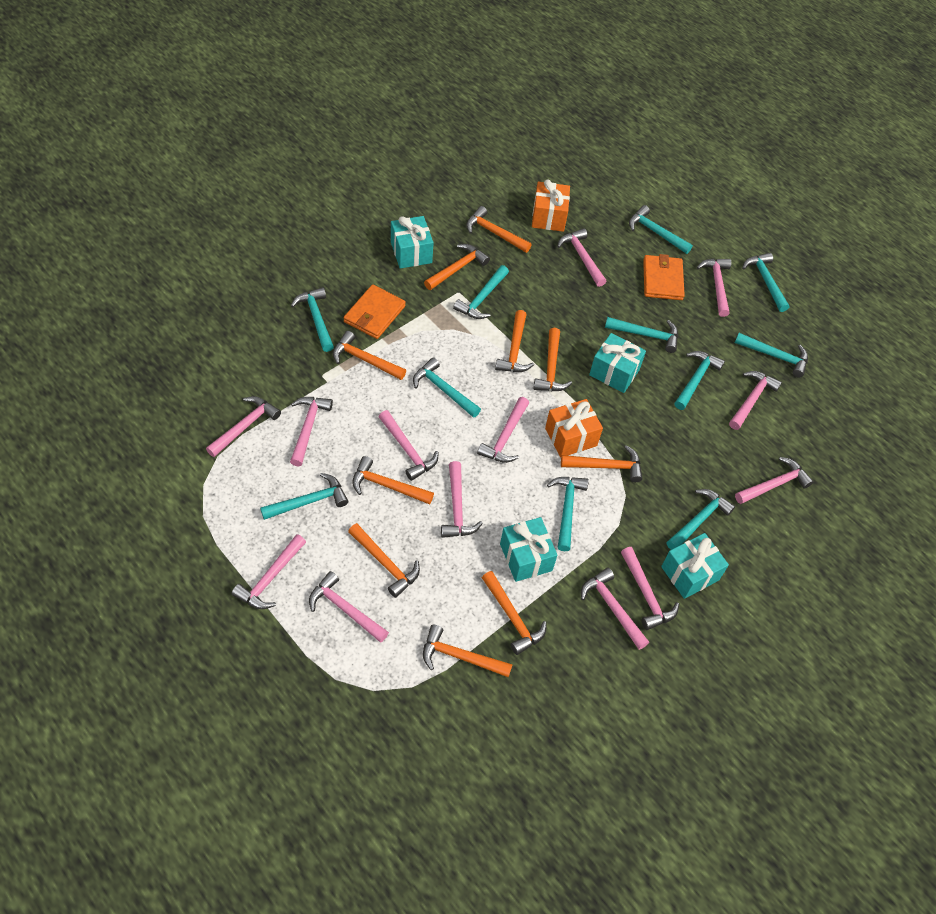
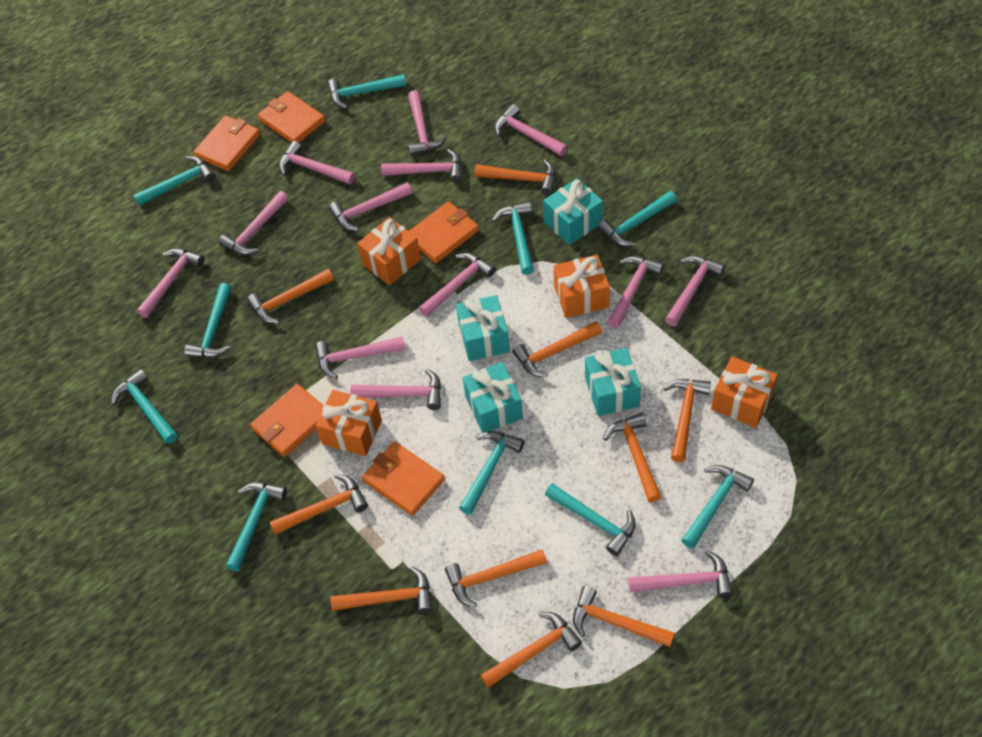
orange gift: 2 -> 4
orange wallet: 2 -> 5
turquoise hammer: 11 -> 10

